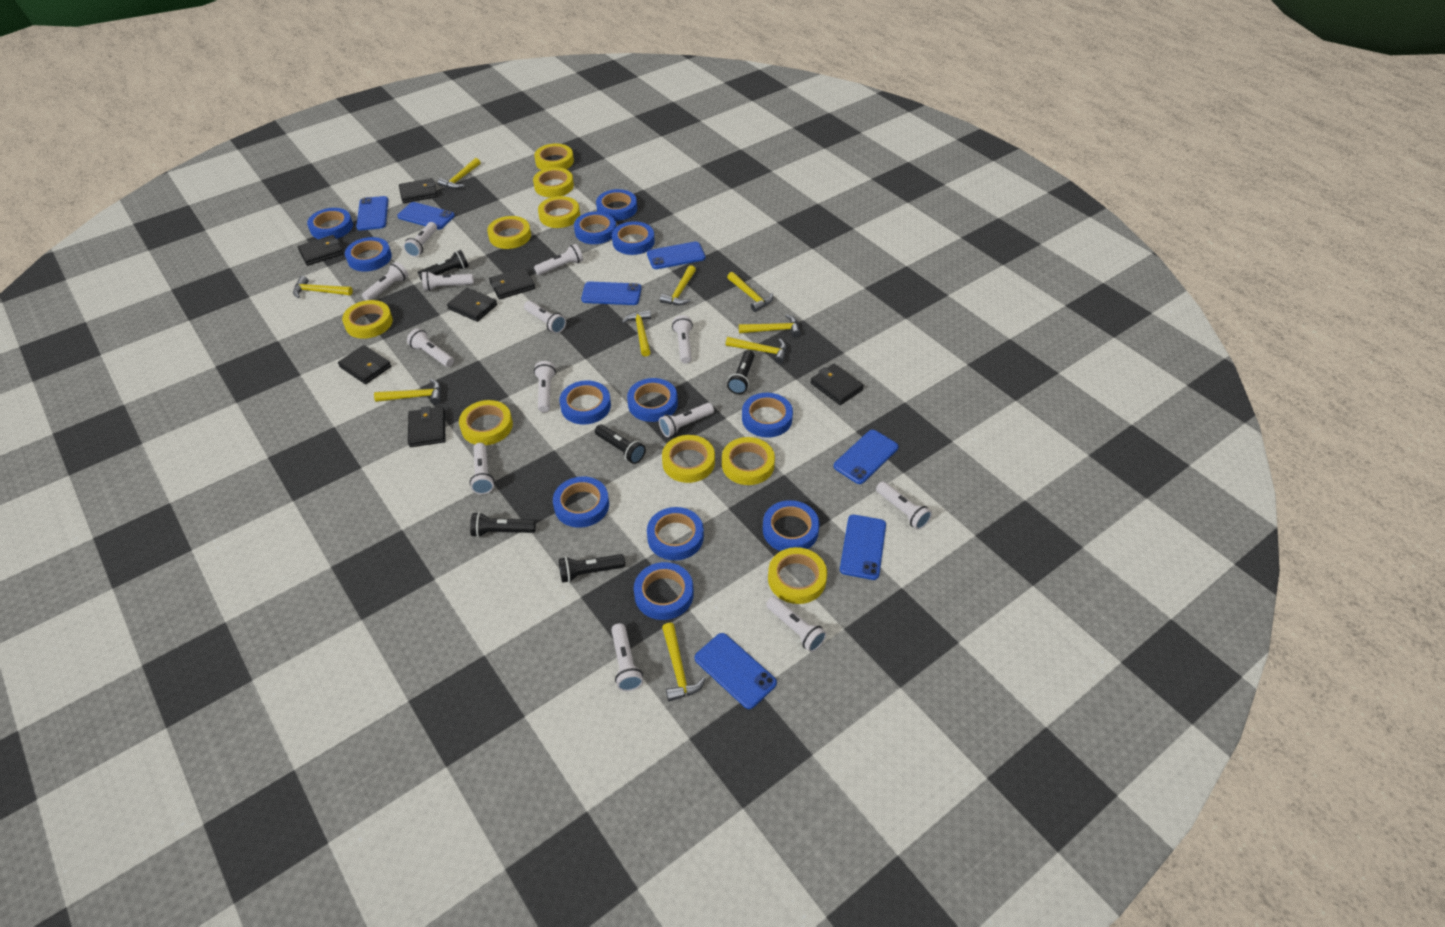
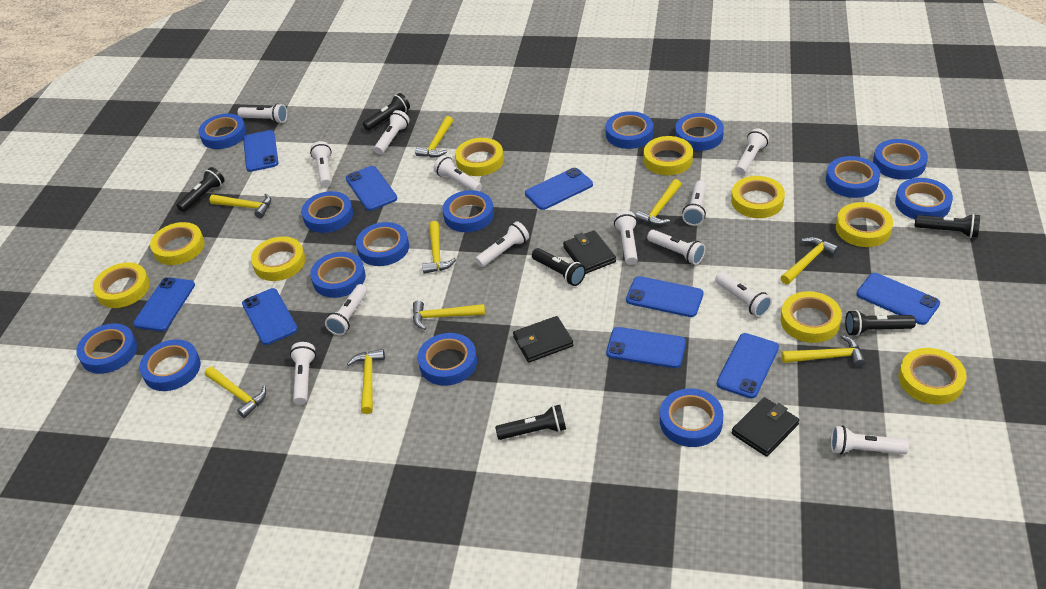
black flashlight: 5 -> 6
black wallet: 7 -> 3
blue phone: 7 -> 9
blue tape: 12 -> 14

